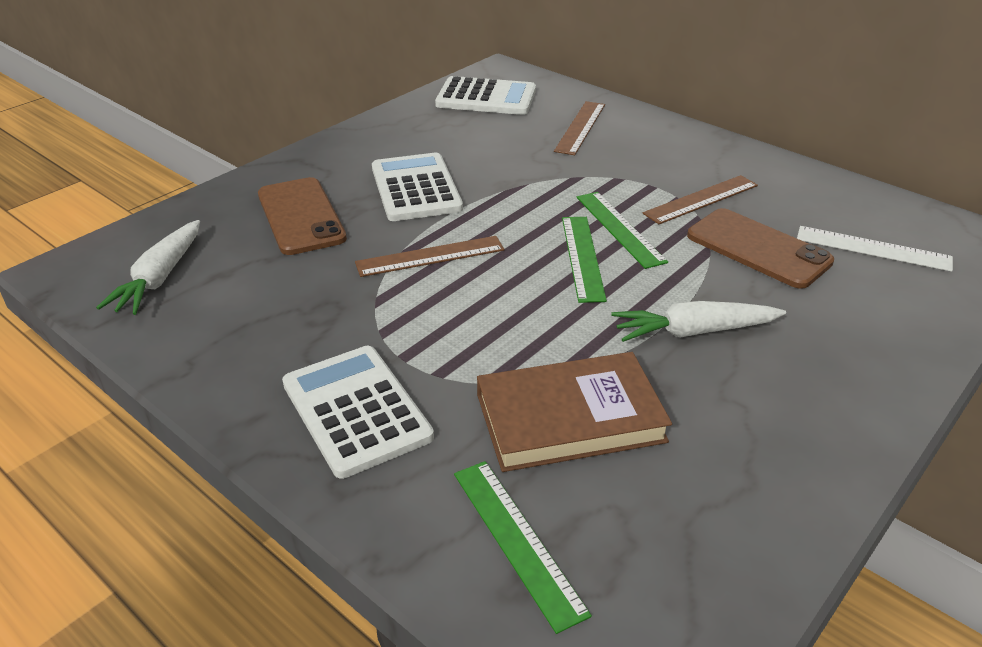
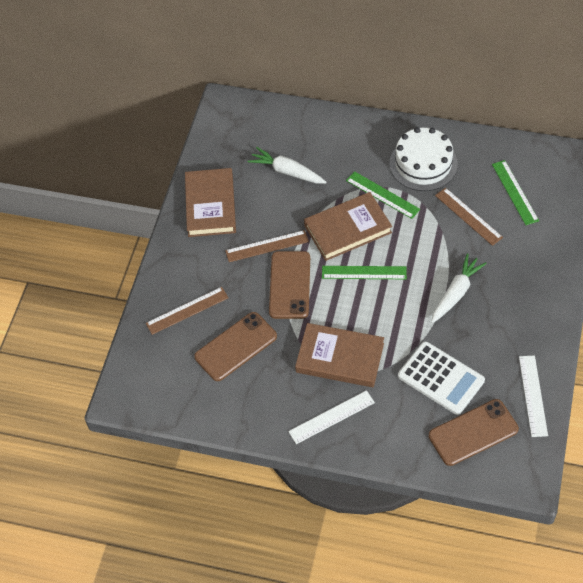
brown book: 1 -> 3
brown phone: 2 -> 3
white cake: 0 -> 1
white calculator: 3 -> 1
white ruler: 1 -> 2

